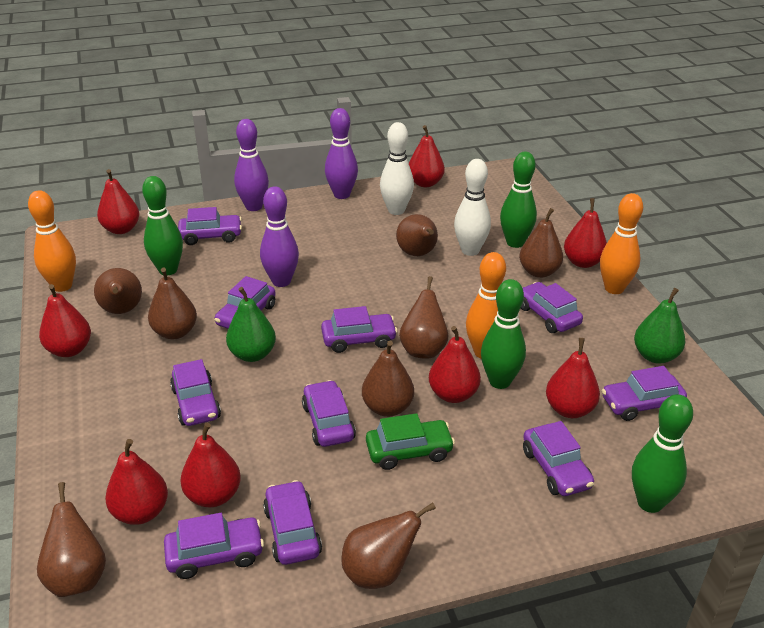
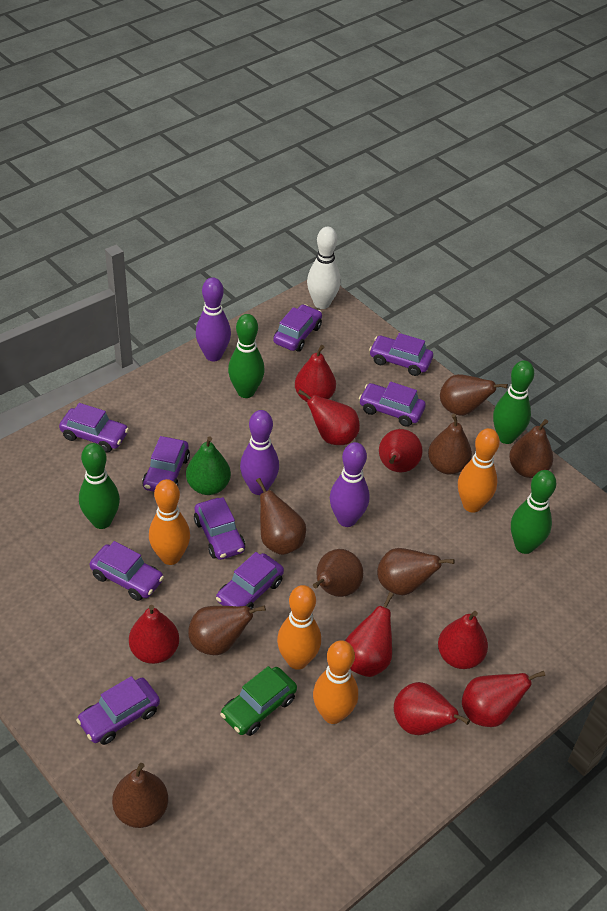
green pear: 2 -> 1
orange bowling pin: 3 -> 4
purple car: 10 -> 9
white bowling pin: 2 -> 1

